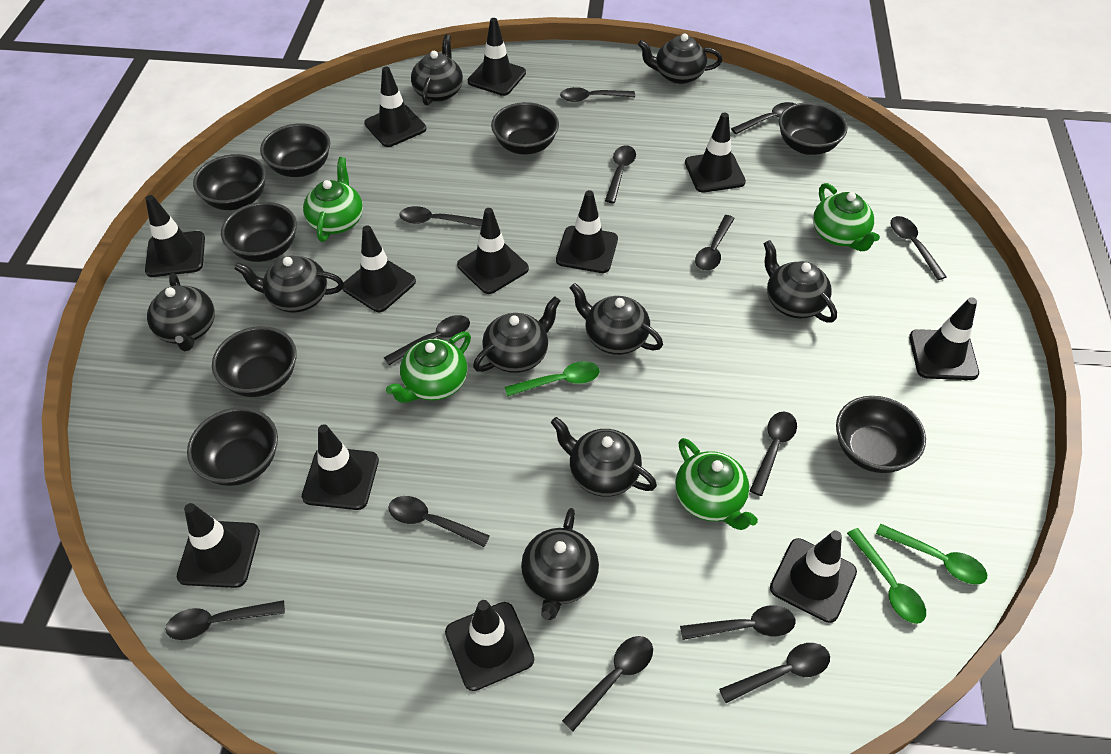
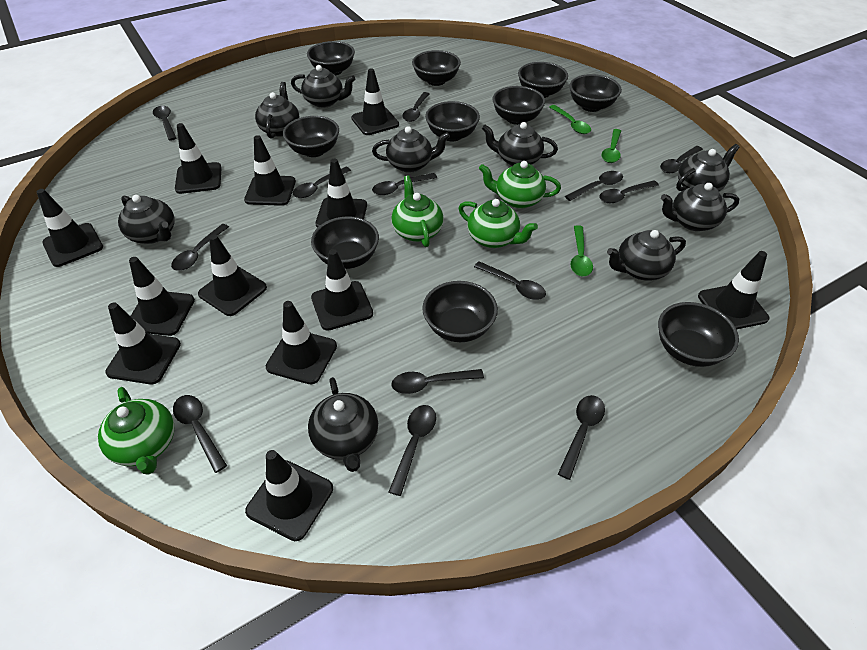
black bowl: 8 -> 10

